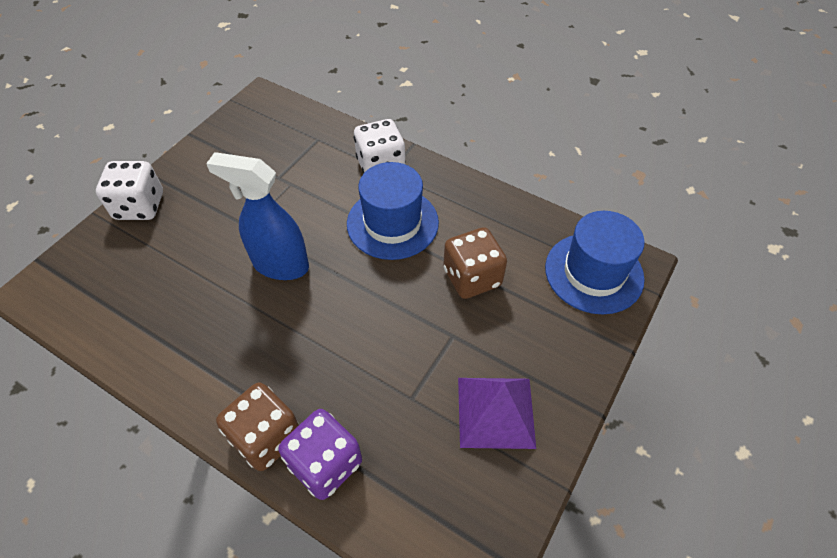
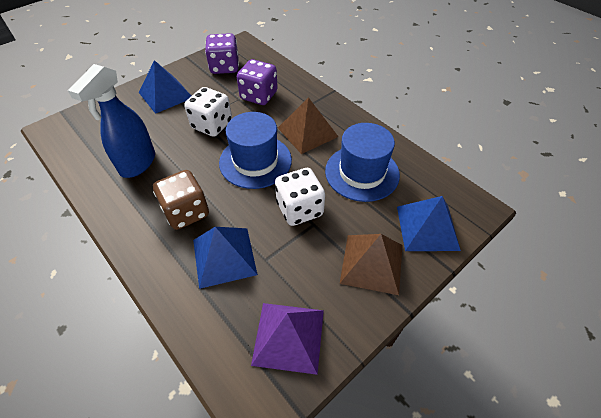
blue pyramid: 0 -> 3
brown dice: 2 -> 1
brown pyramid: 0 -> 2
purple dice: 1 -> 2

